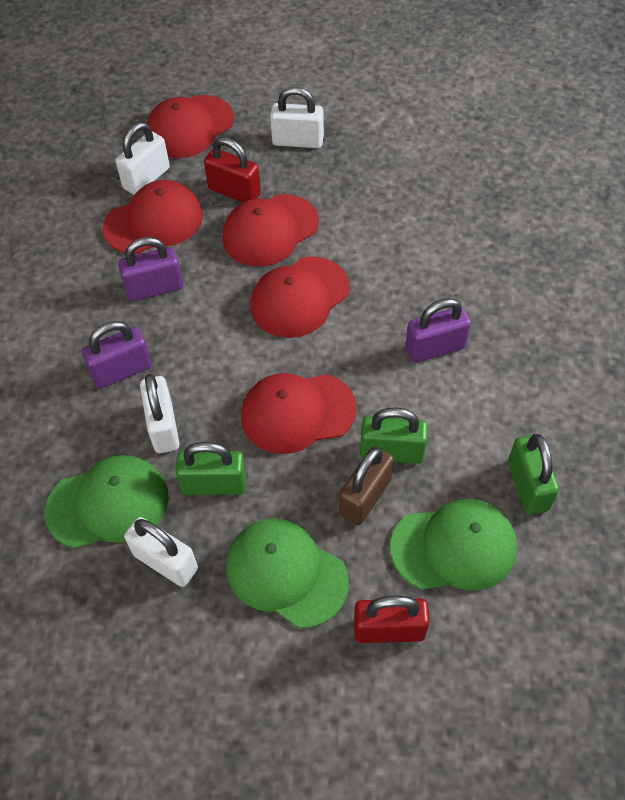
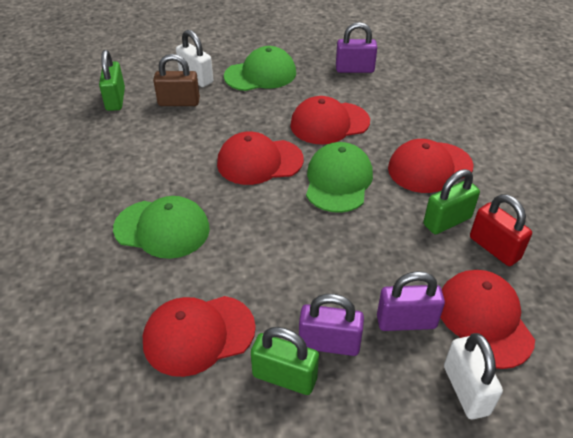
red padlock: 2 -> 1
white padlock: 4 -> 2

